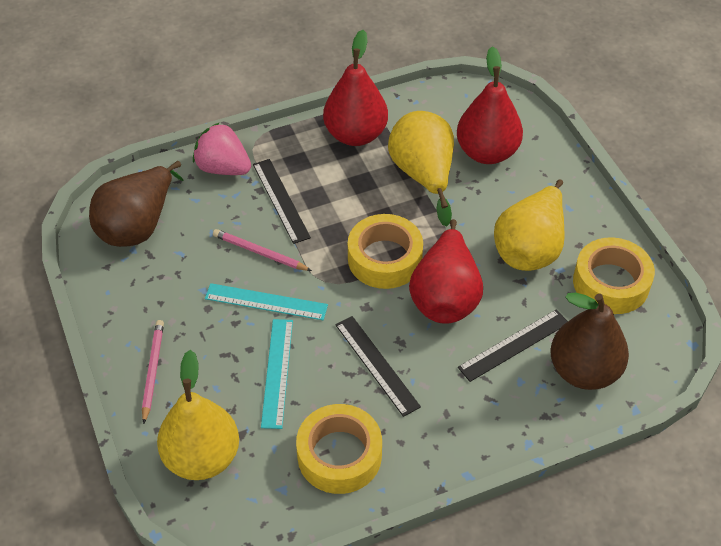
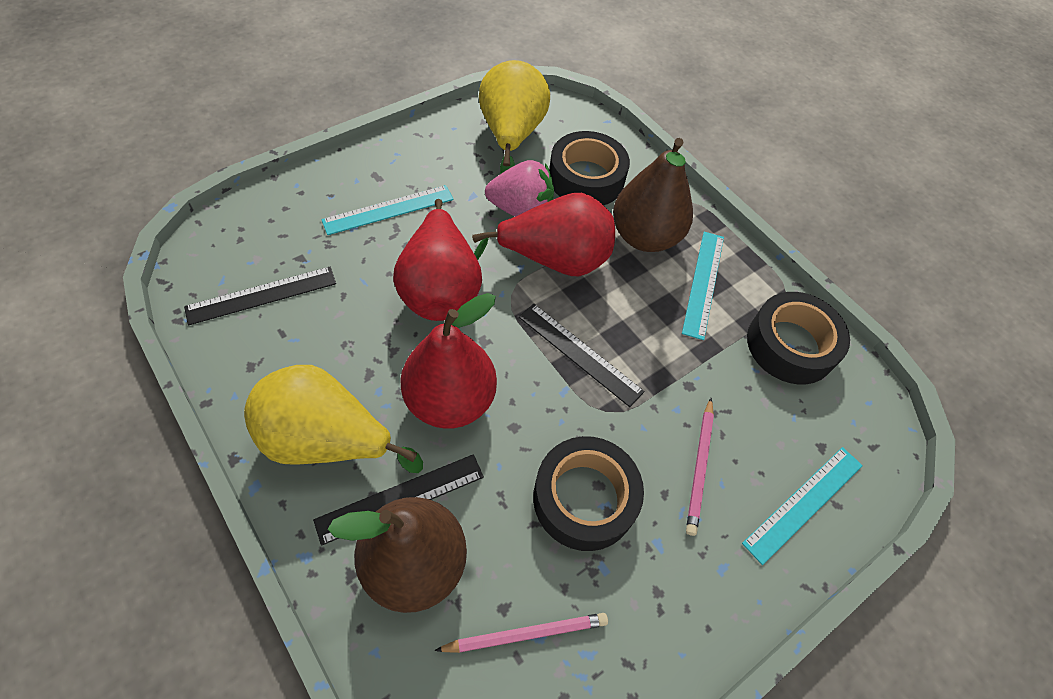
black tape: 0 -> 3
turquoise ruler: 2 -> 3
yellow pear: 3 -> 2
yellow tape: 3 -> 0

